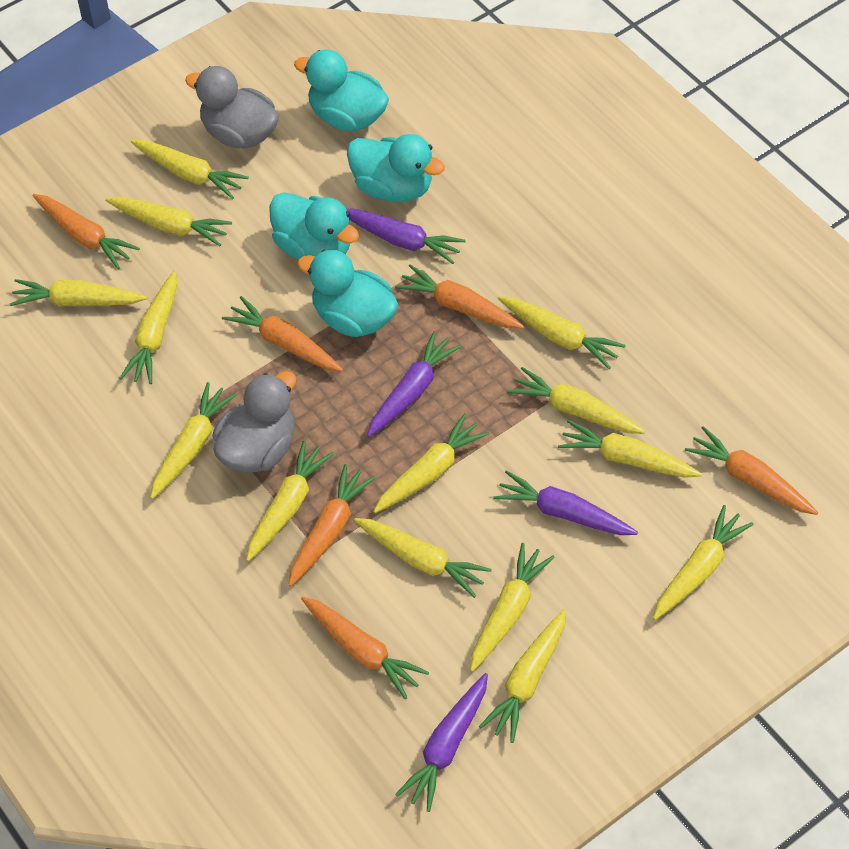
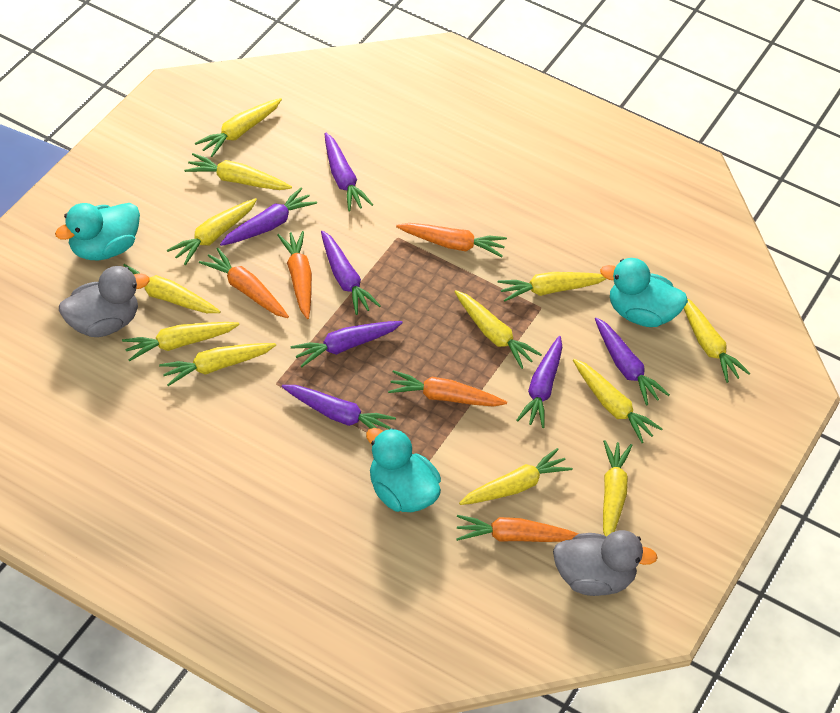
orange carrot: 6 -> 5
purple carrot: 4 -> 7
turquoise duck: 4 -> 3
yellow carrot: 14 -> 12

